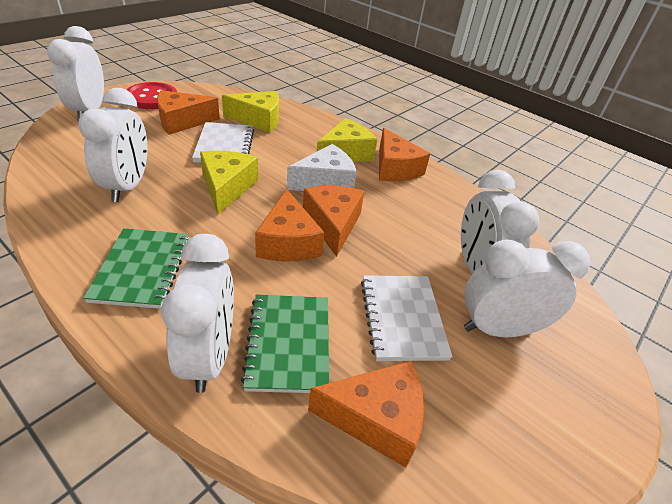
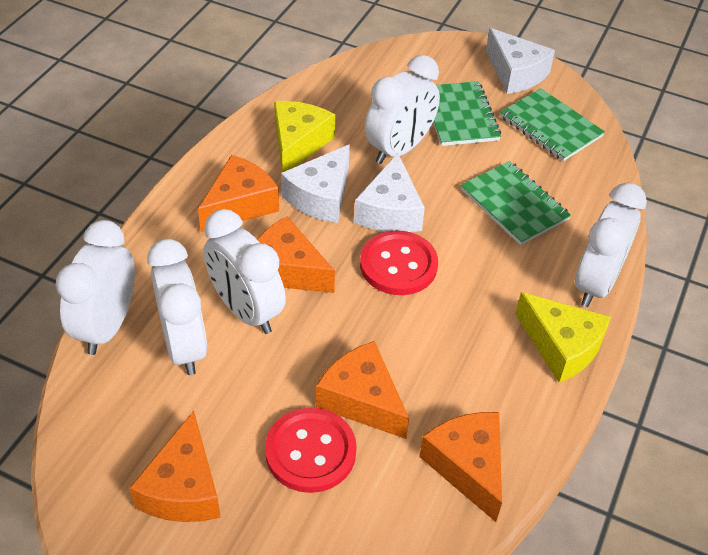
green notebook: 2 -> 3
red button: 1 -> 2
white cheese: 1 -> 3
white notebook: 2 -> 0
yellow cheese: 3 -> 2

